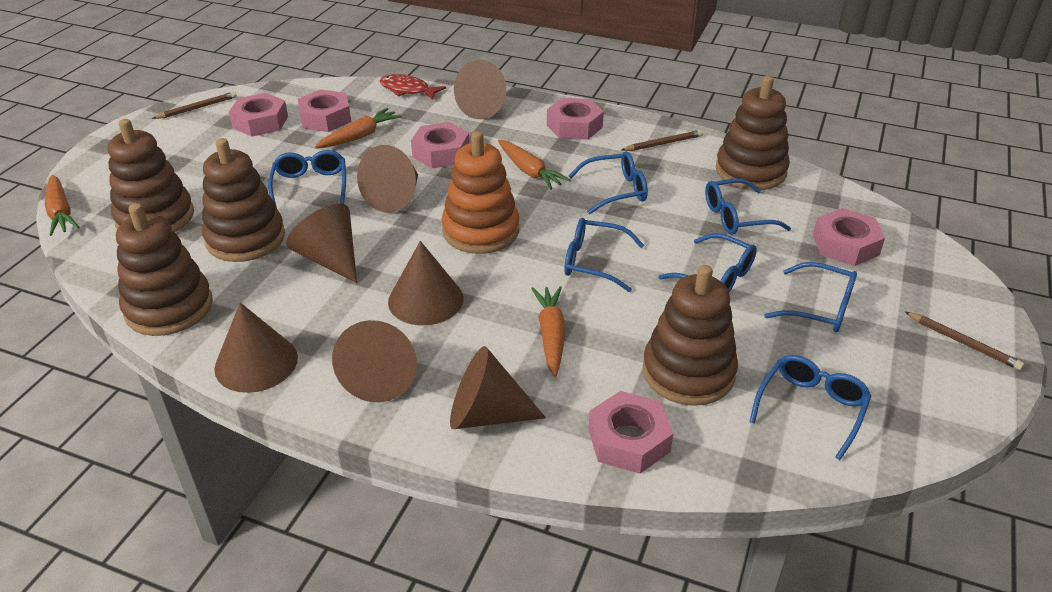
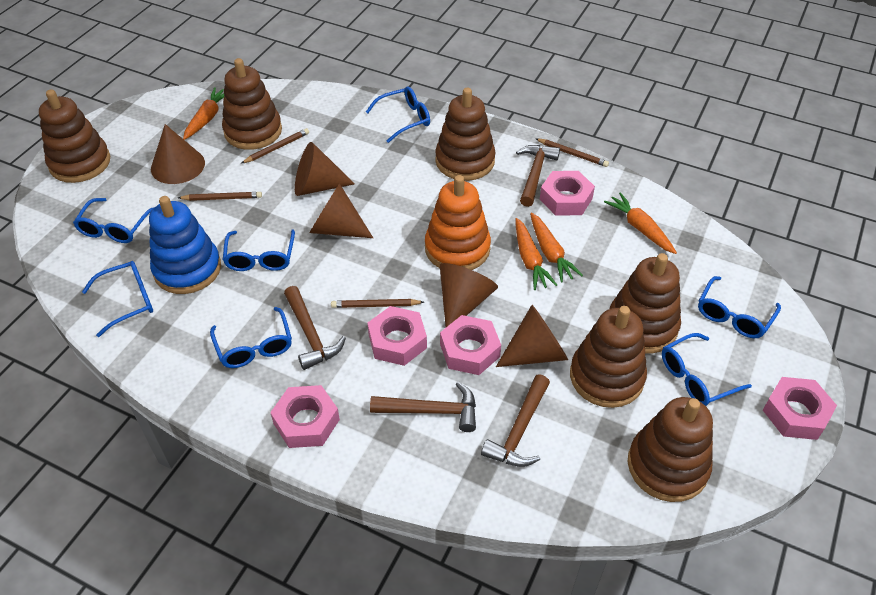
blue stacking toy: 0 -> 1
brown cone: 7 -> 5
brown hammer: 0 -> 4
brown pencil: 3 -> 4
brown stacking toy: 5 -> 6
pink nut: 6 -> 5
red fish: 1 -> 0

